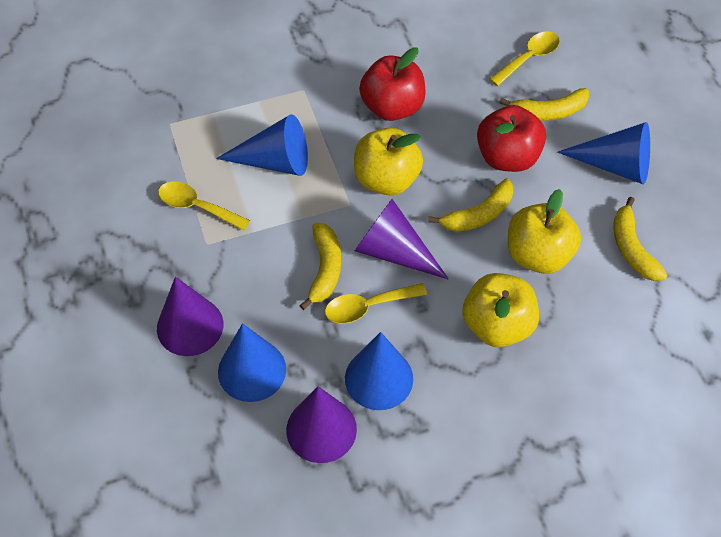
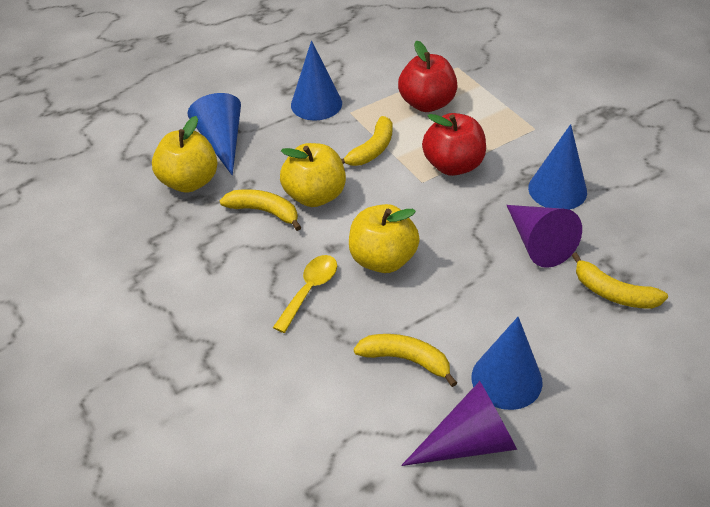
purple cone: 3 -> 2
yellow spoon: 3 -> 1

